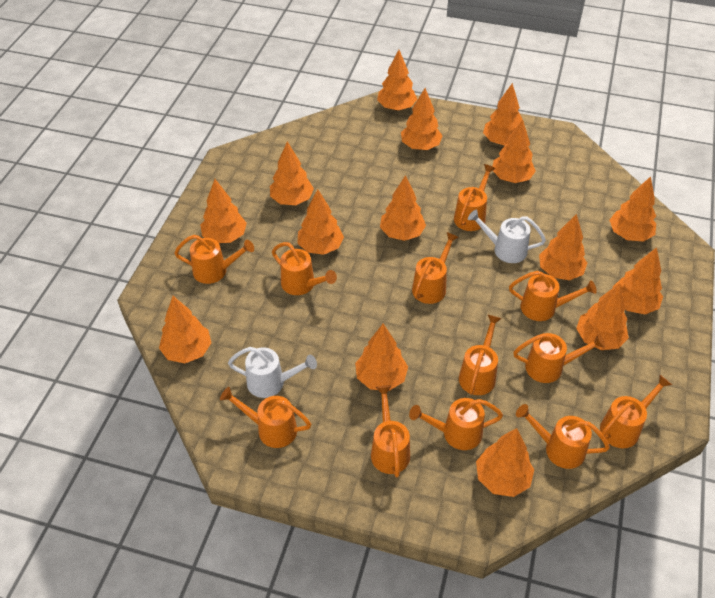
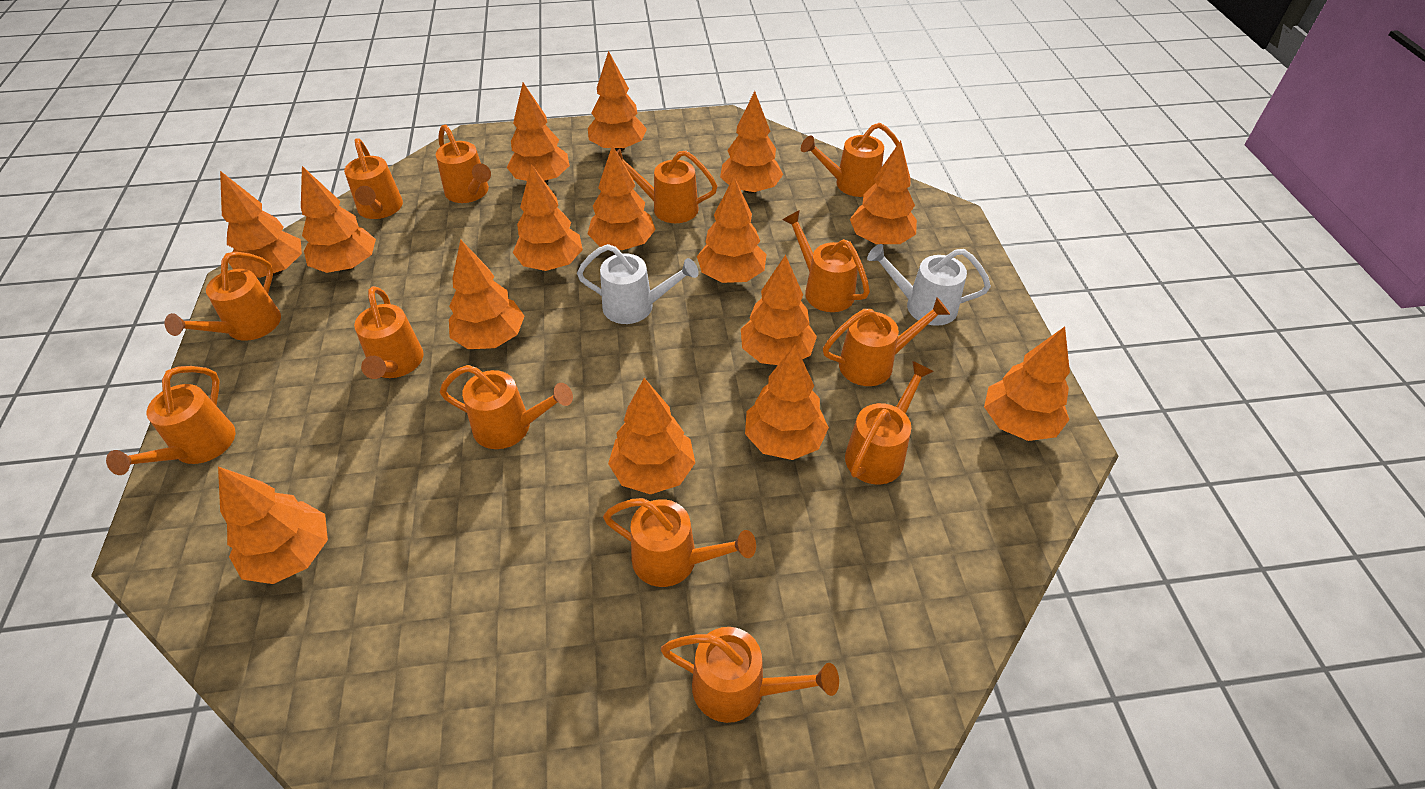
orange watering can: 12 -> 13

